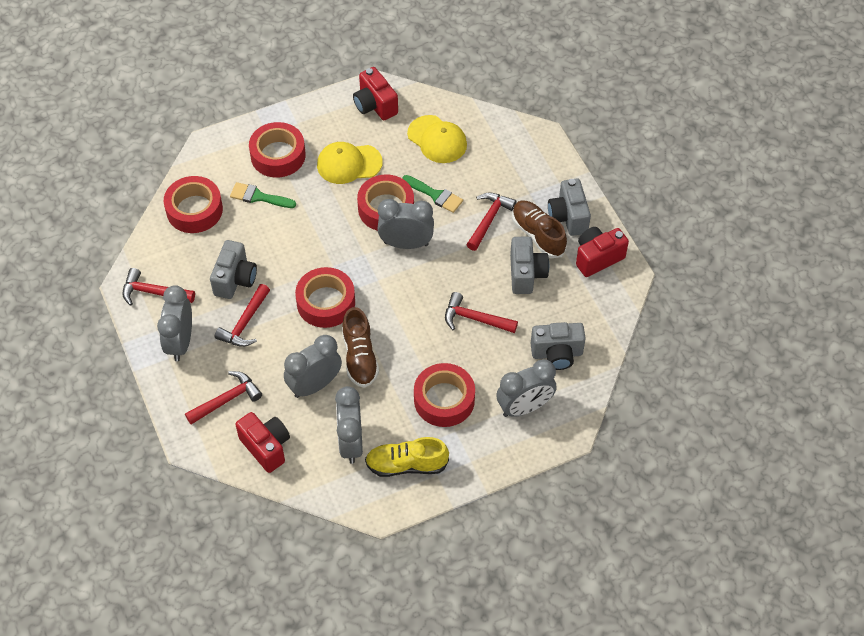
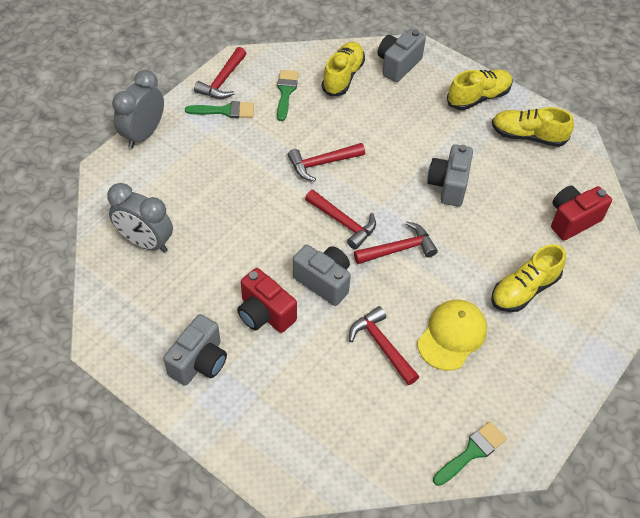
brown shoe: 2 -> 0
green brush: 2 -> 3
grey clock: 5 -> 2
red camera: 3 -> 2
red tape: 5 -> 0
yellow cap: 2 -> 1
yellow shoe: 1 -> 4

